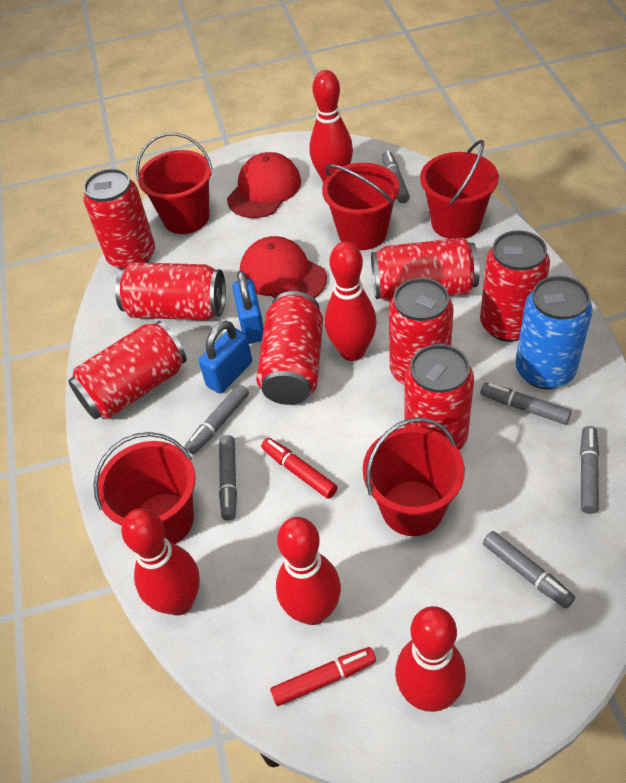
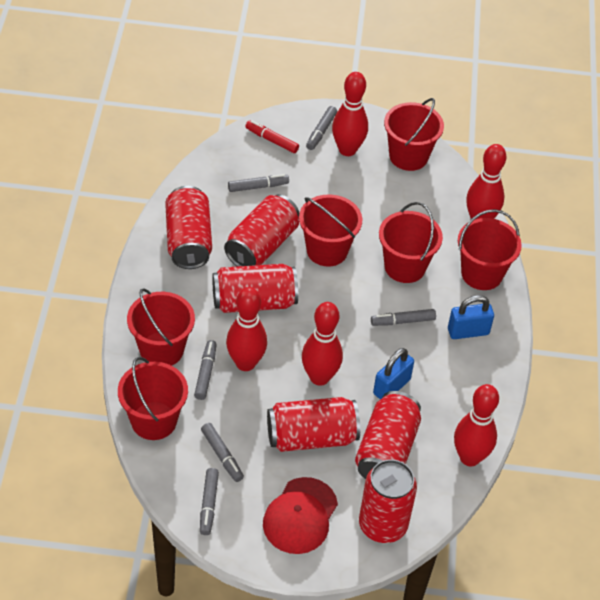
blue can: 1 -> 0
red bucket: 5 -> 6
red can: 8 -> 6
red cap: 2 -> 1
red marker: 2 -> 1

